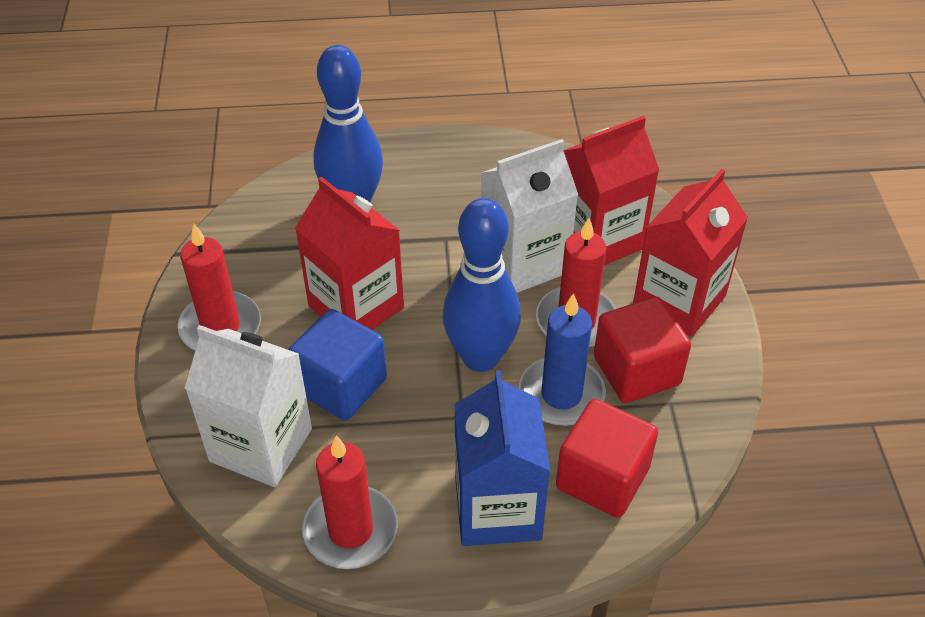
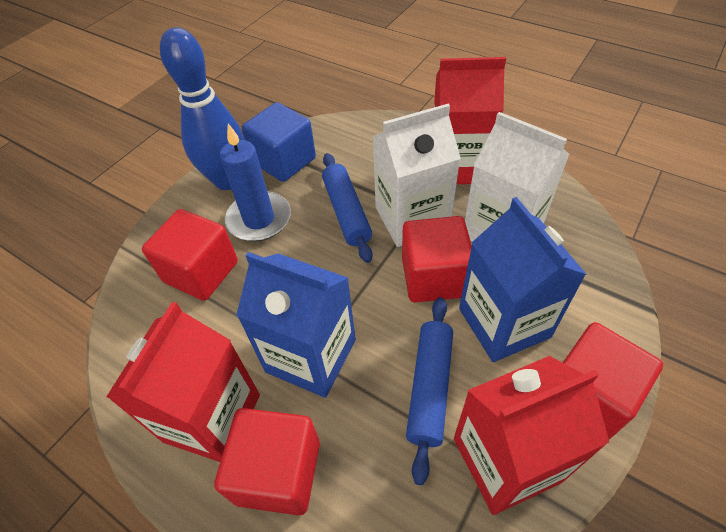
blue bowling pin: 2 -> 1
blue carton: 1 -> 2
blue rolling pin: 0 -> 2
red candle: 3 -> 0
red cube: 2 -> 4

